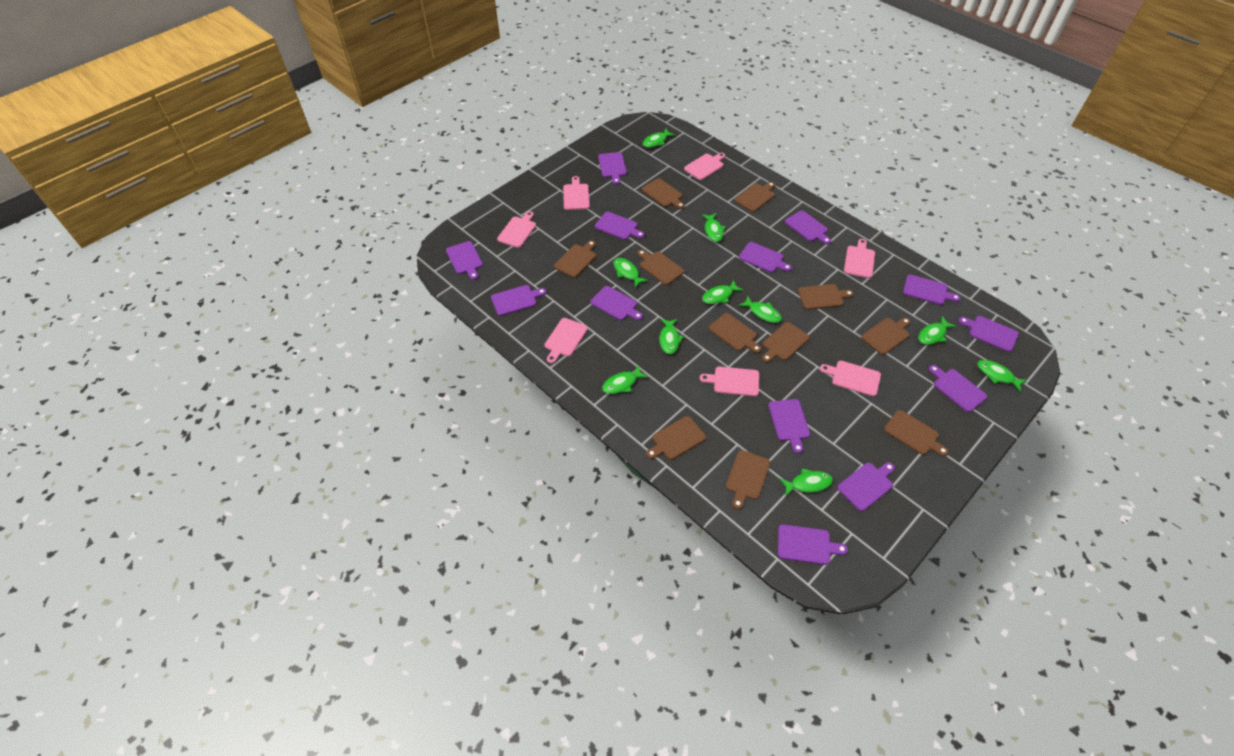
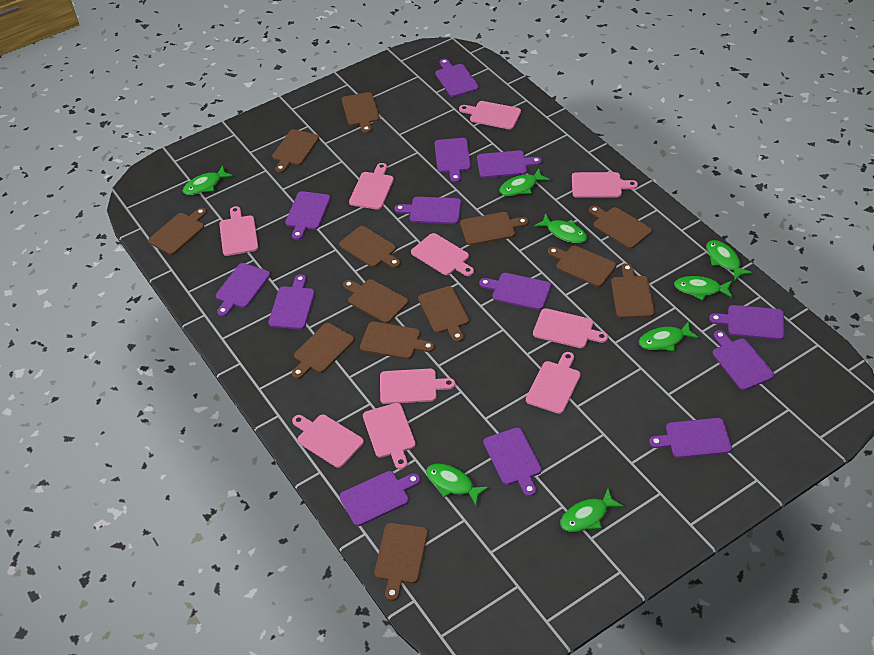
brown cutting board: 11 -> 13
green fish: 10 -> 8
pink cutting board: 7 -> 10

